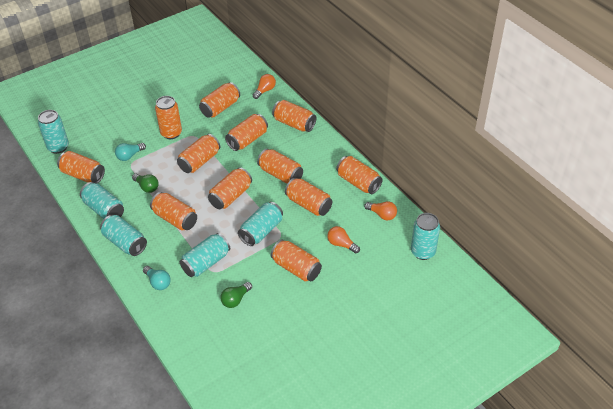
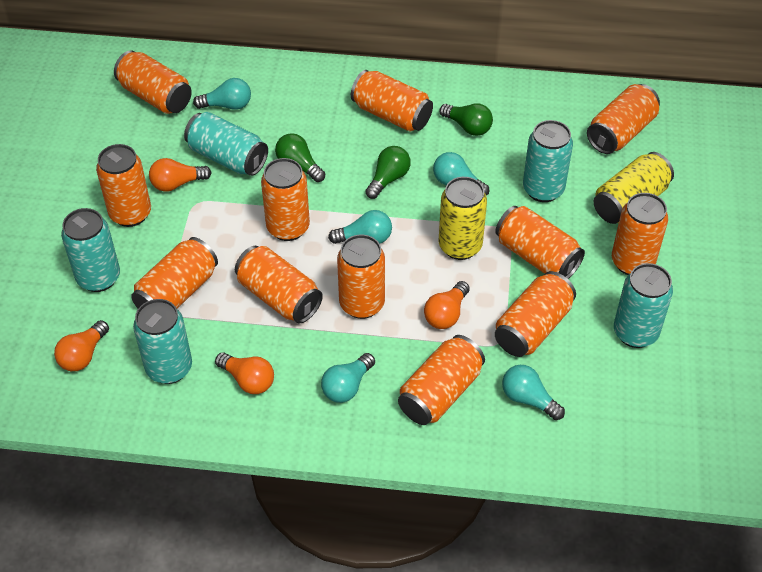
green light bulb: 2 -> 3
orange light bulb: 3 -> 4
turquoise can: 6 -> 5
turquoise light bulb: 2 -> 5
yellow can: 0 -> 2

